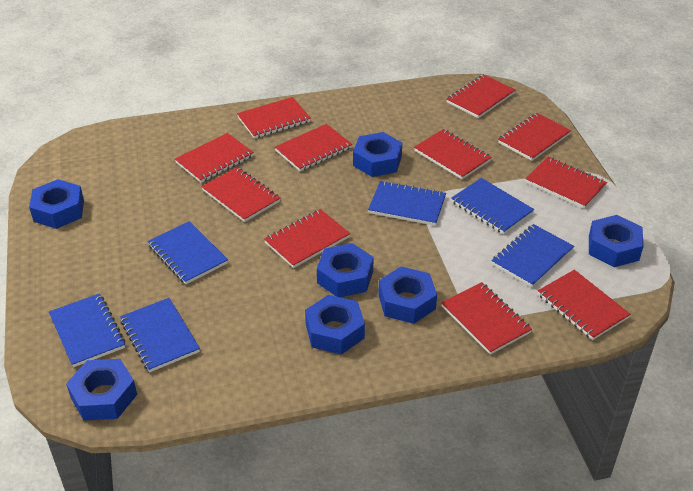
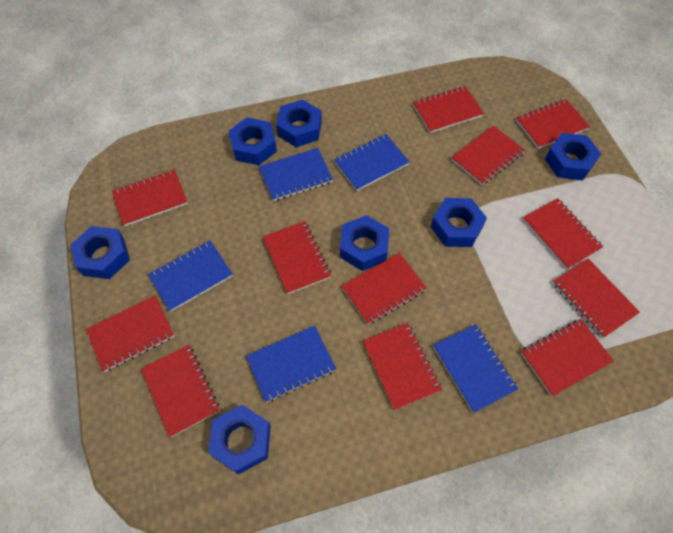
blue notebook: 6 -> 5
red notebook: 11 -> 12

